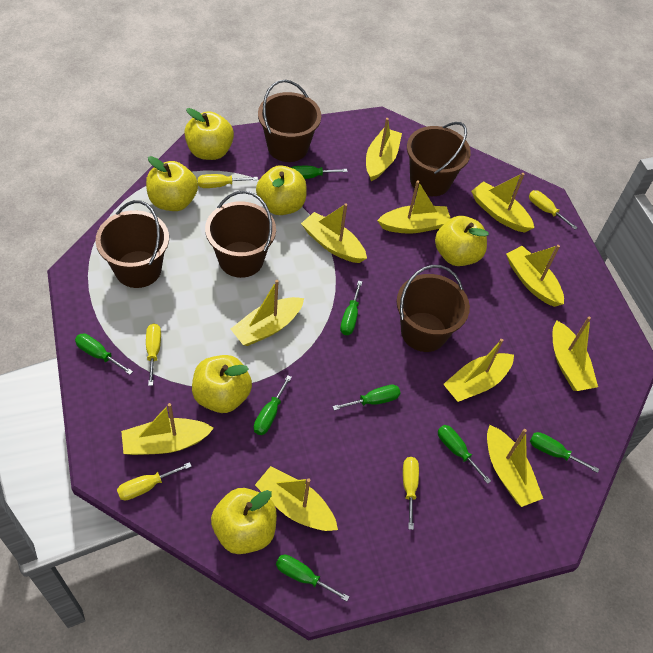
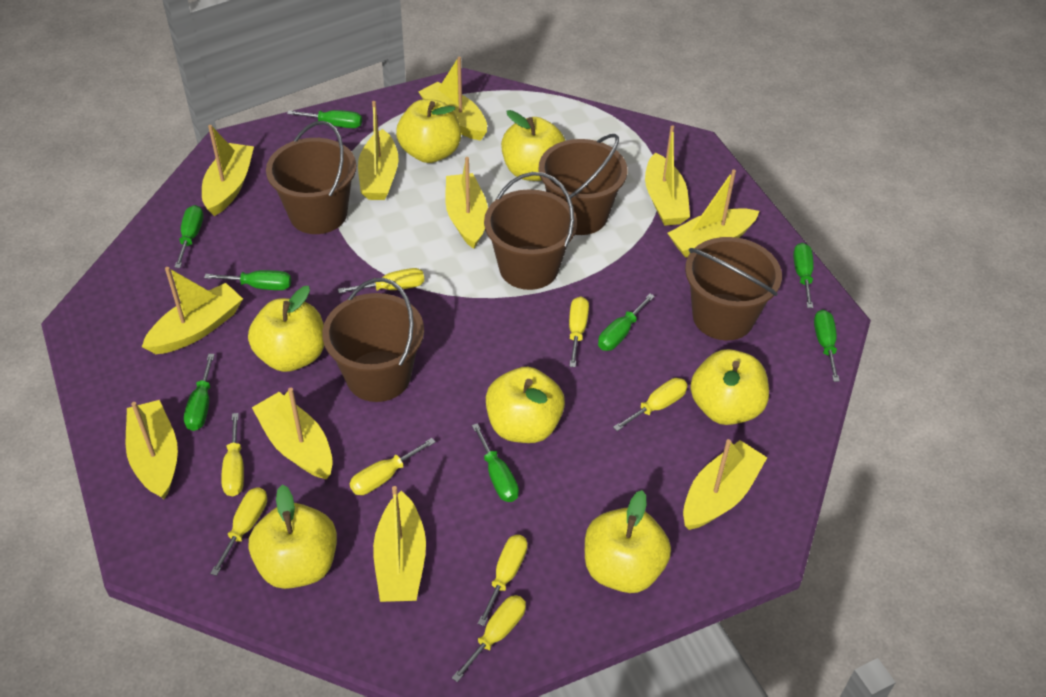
yellow apple: 6 -> 7
yellow screwdriver: 5 -> 8

